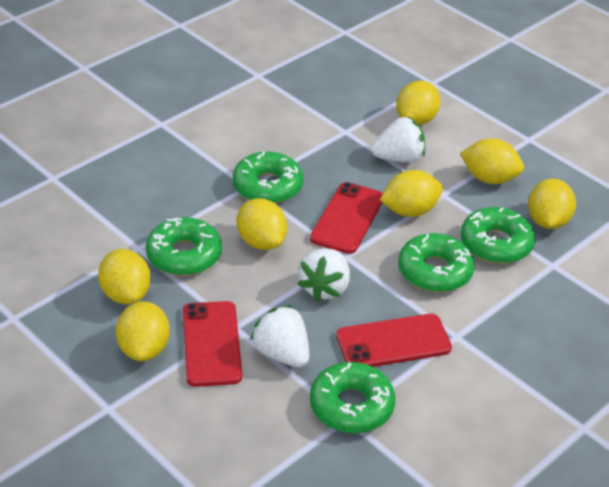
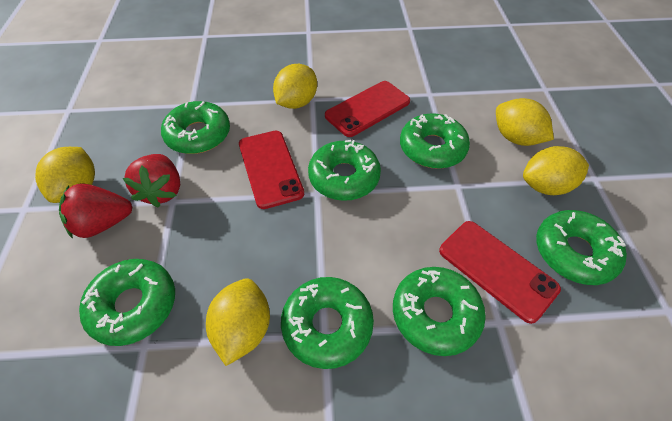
green donut: 5 -> 7
red strawberry: 0 -> 2
white strawberry: 3 -> 0
yellow lemon: 7 -> 5

